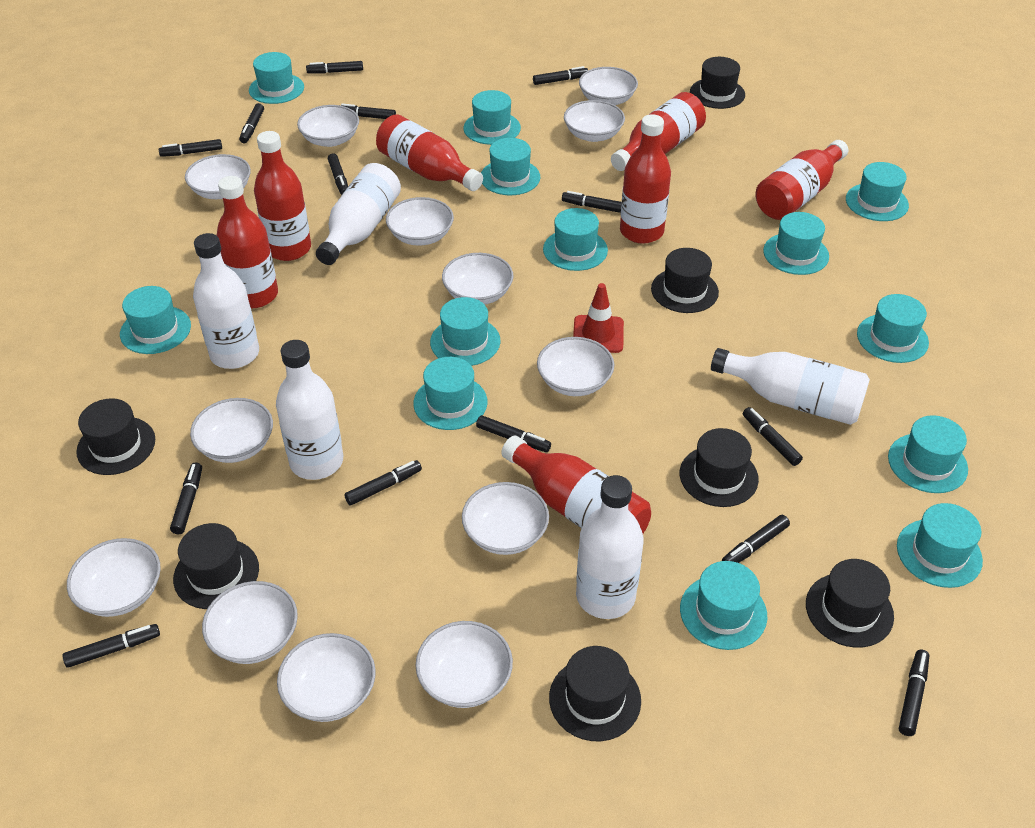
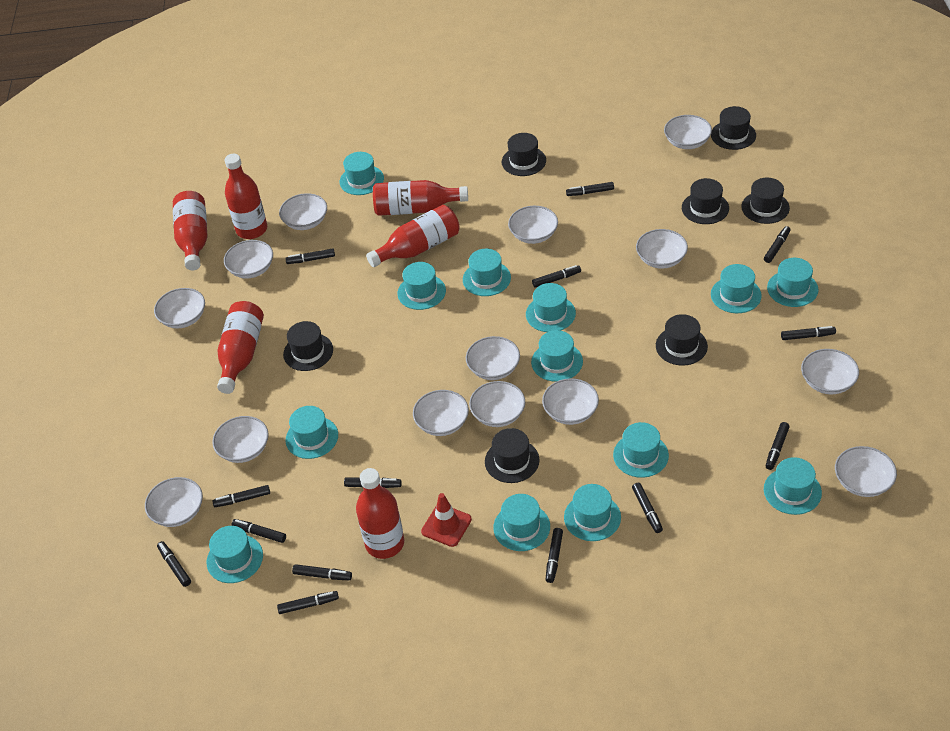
red bottle: 7 -> 6
white bottle: 5 -> 0
white bowl: 13 -> 14

